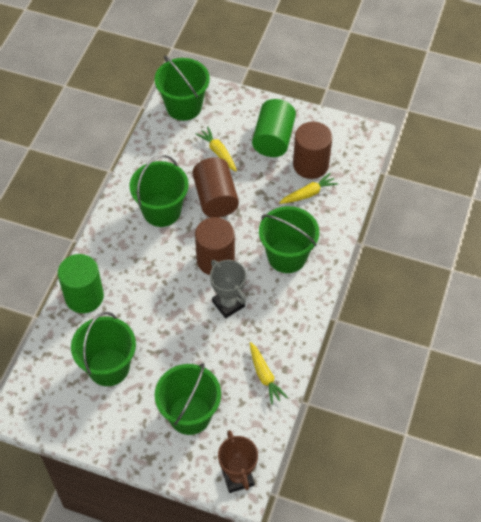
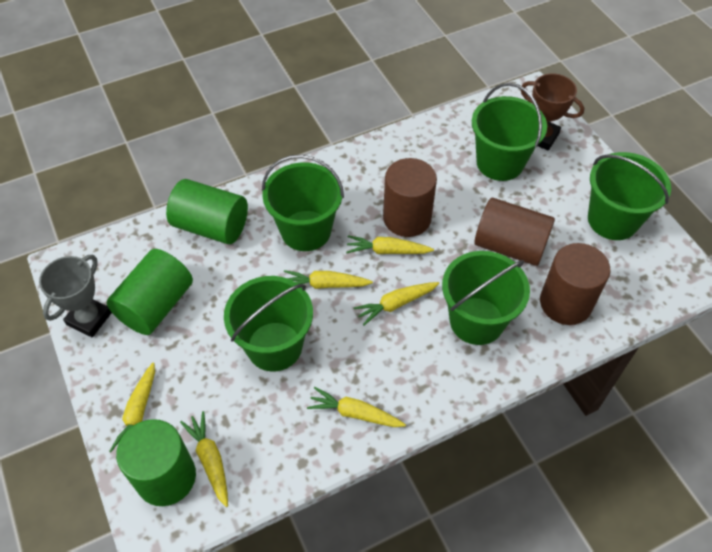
green cylinder: 2 -> 3
yellow carrot: 3 -> 6

